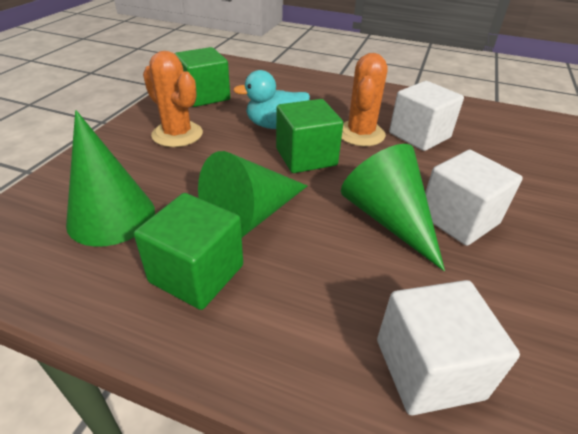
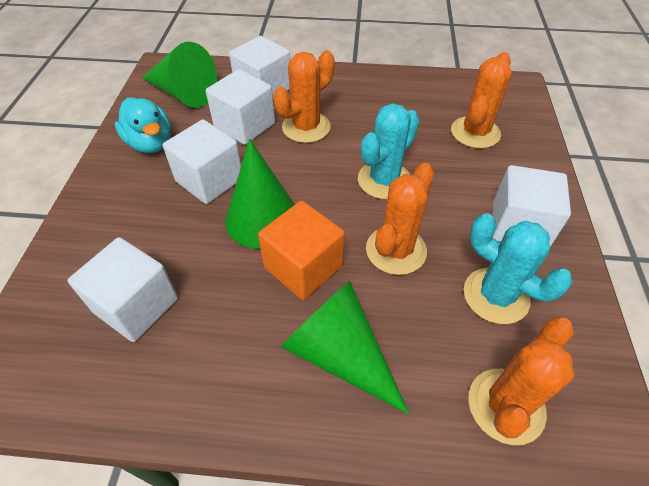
green cube: 3 -> 0
orange cactus: 2 -> 4
orange cube: 0 -> 1
turquoise cactus: 0 -> 2
white cube: 3 -> 5

